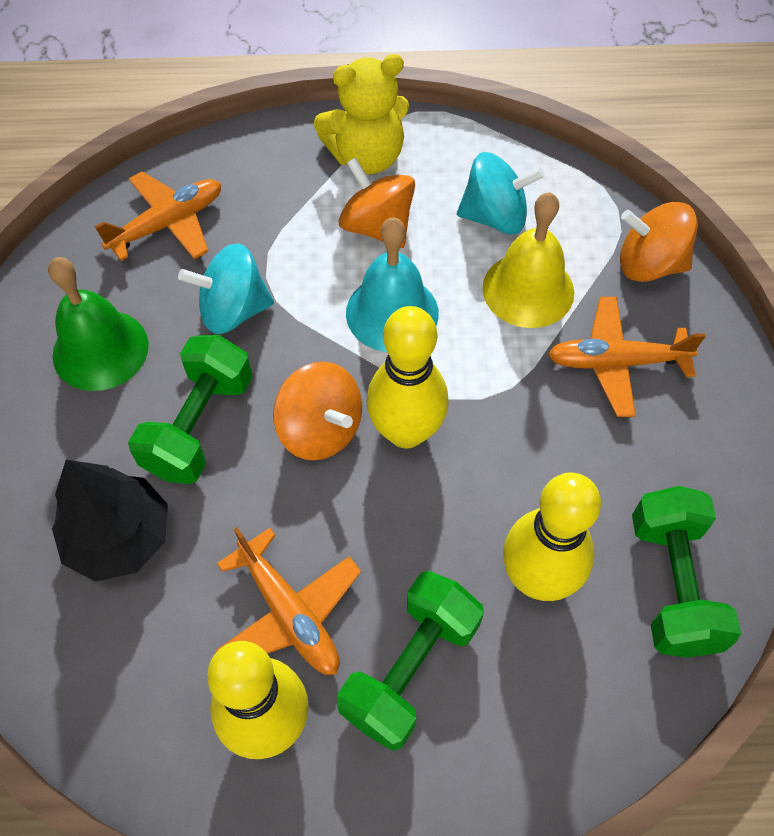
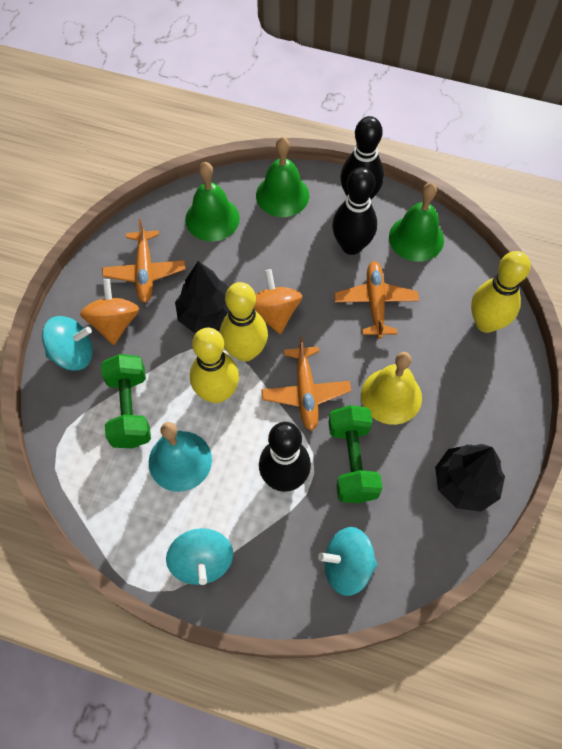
black bowling pin: 0 -> 3
black tree: 1 -> 2
green bell: 1 -> 3
green dumbbell: 3 -> 2
orange spinning top: 3 -> 2
turquoise spinning top: 2 -> 3
yellow teddy bear: 1 -> 0

